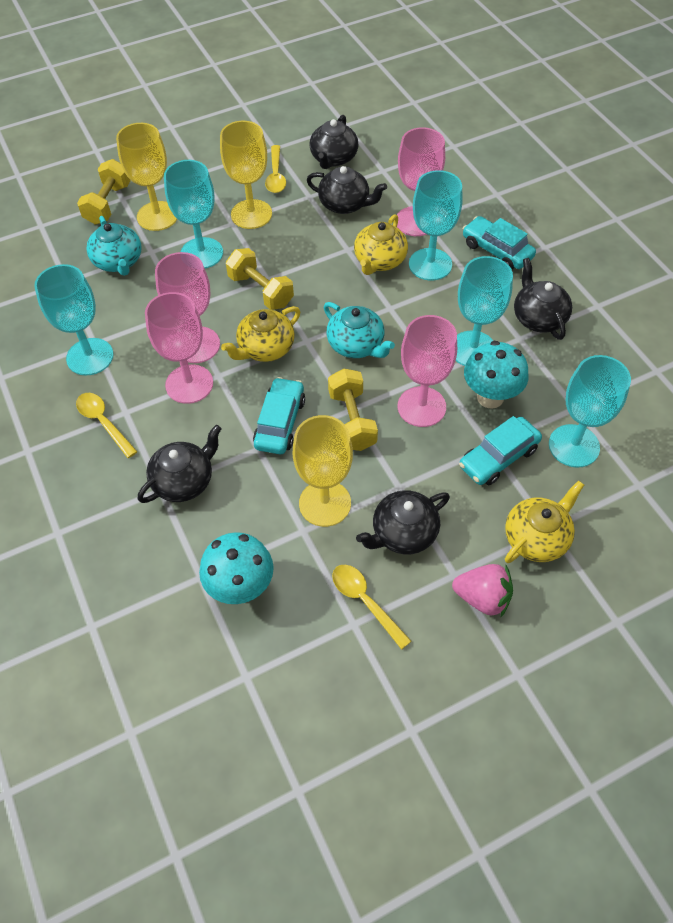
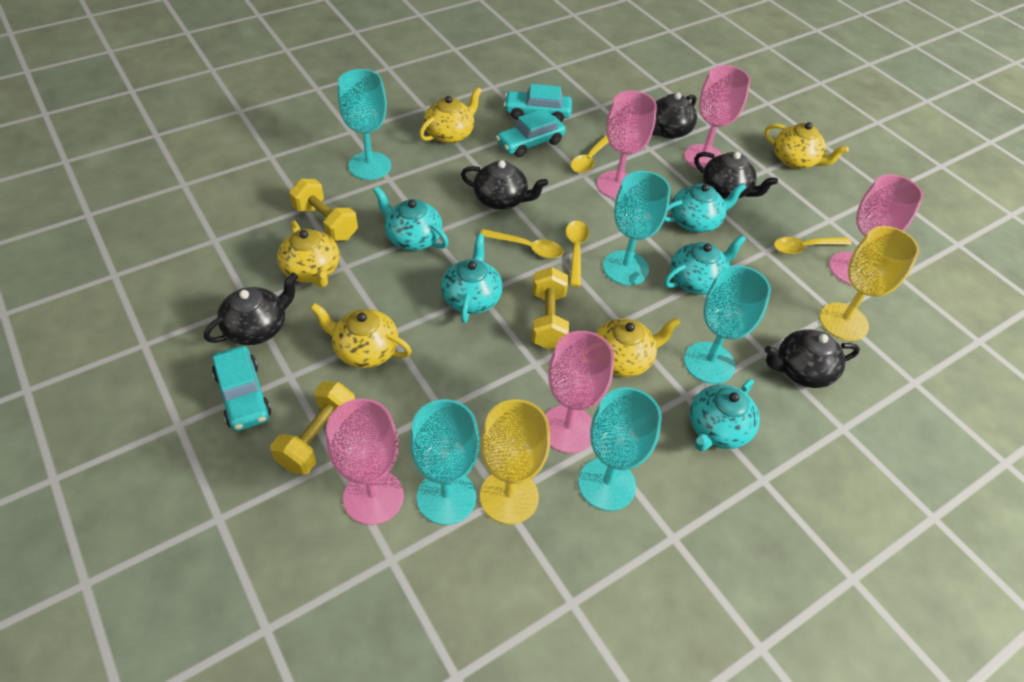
pink goblet: 4 -> 5
pink strawberry: 1 -> 0
turquoise mushroom: 2 -> 0
turquoise teapot: 2 -> 5
yellow goblet: 3 -> 2
yellow spoon: 3 -> 4
yellow teapot: 3 -> 5

